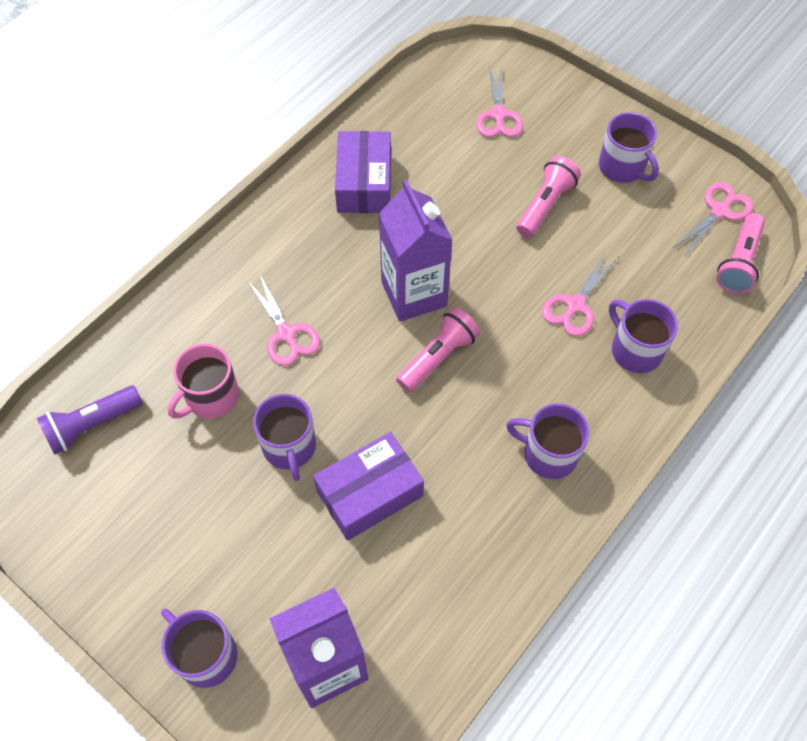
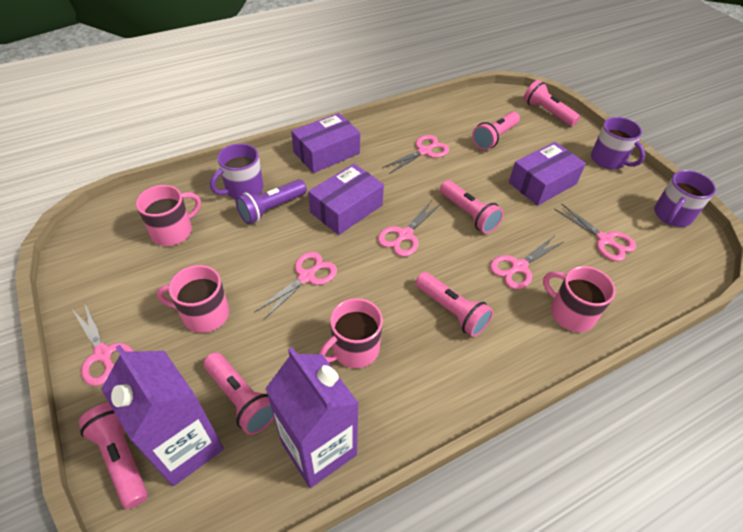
pink flashlight: 3 -> 6
pink mug: 1 -> 4
pink scissors: 4 -> 6
purple box: 2 -> 3
purple mug: 5 -> 3

